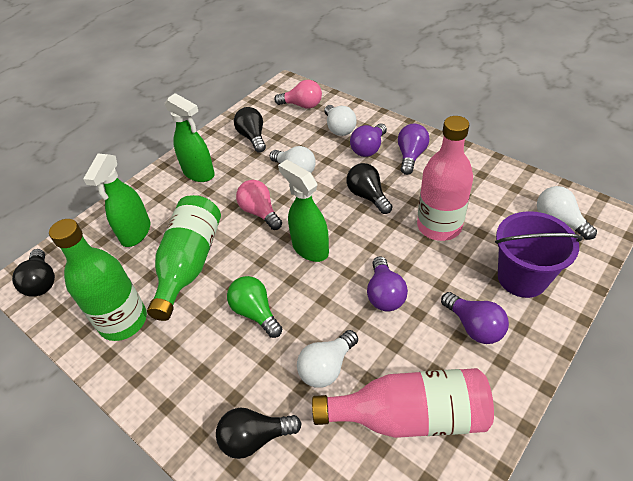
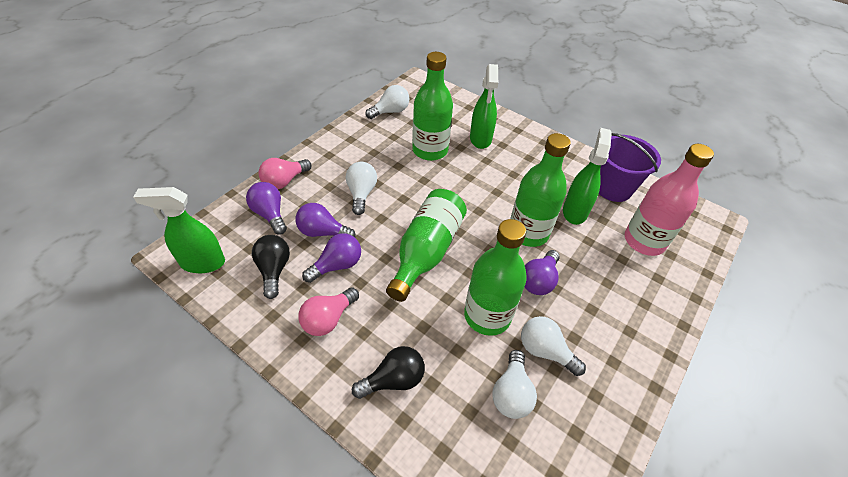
black light bulb: 4 -> 2
green bottle: 2 -> 4
green light bulb: 1 -> 0
pink bottle: 2 -> 1

